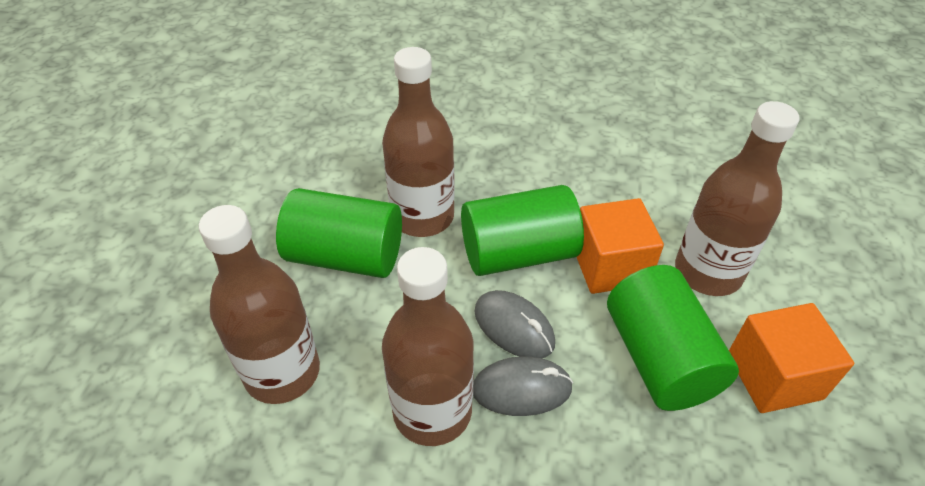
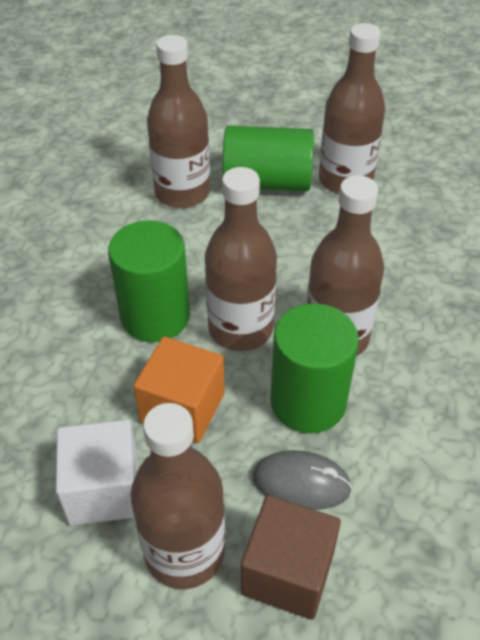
brown bottle: 4 -> 5
brown cube: 0 -> 1
grey mouse: 2 -> 1
orange cube: 2 -> 1
white cube: 0 -> 1

